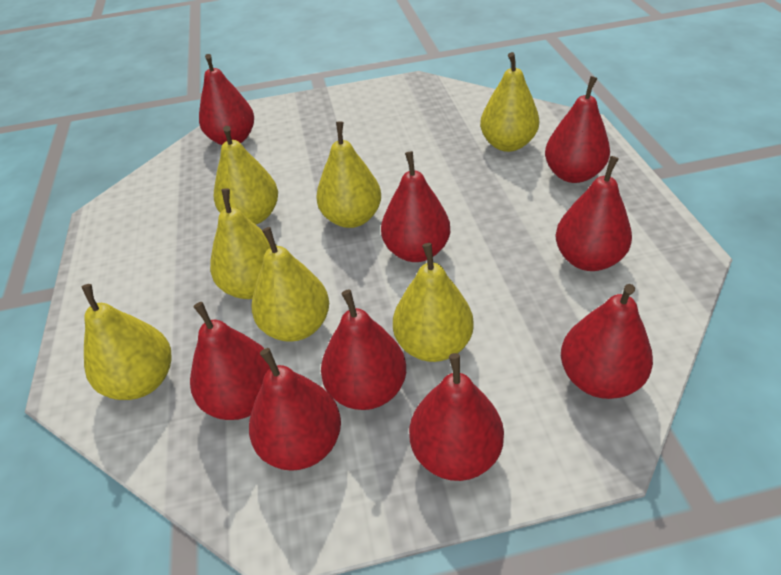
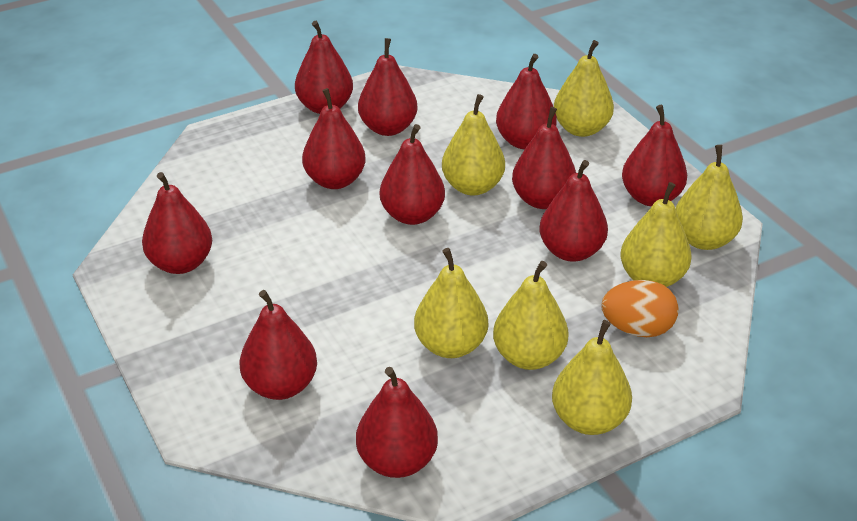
orange egg: 0 -> 1
red pear: 9 -> 11

